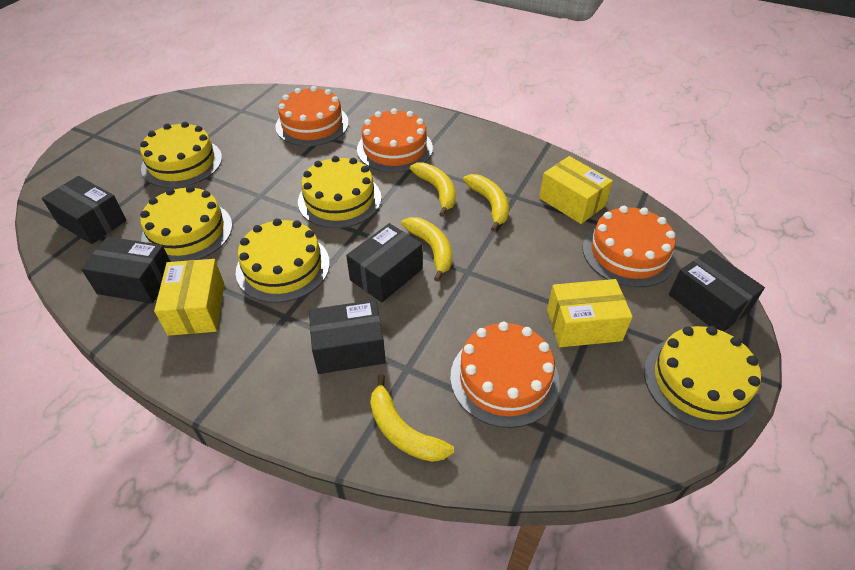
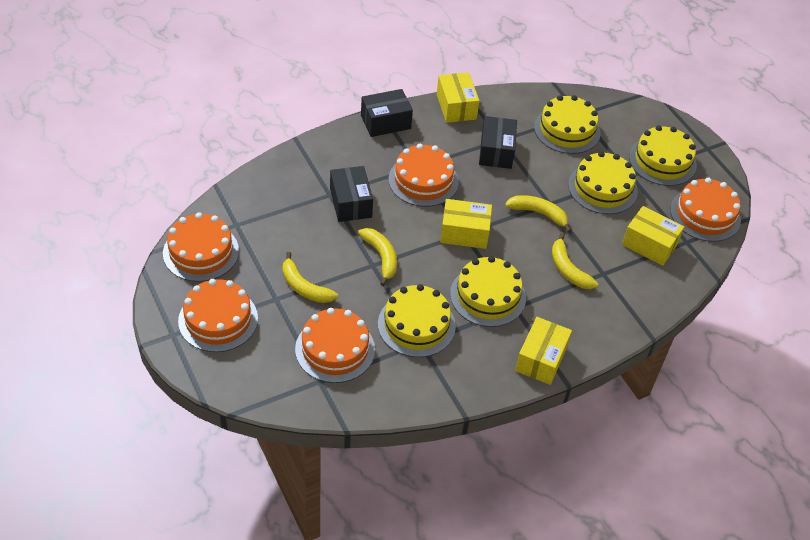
black box: 5 -> 3
orange cake: 4 -> 5
yellow box: 3 -> 4

